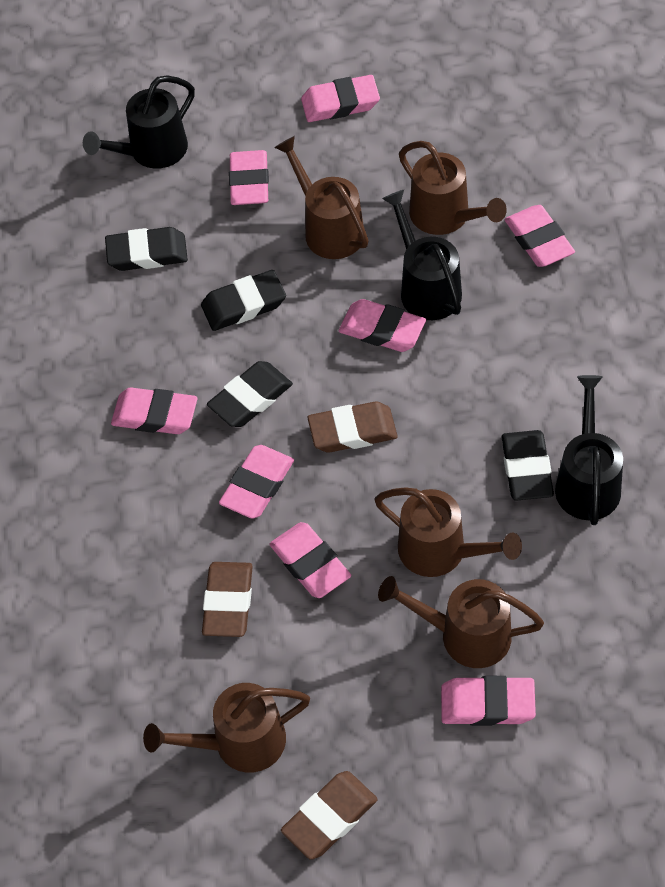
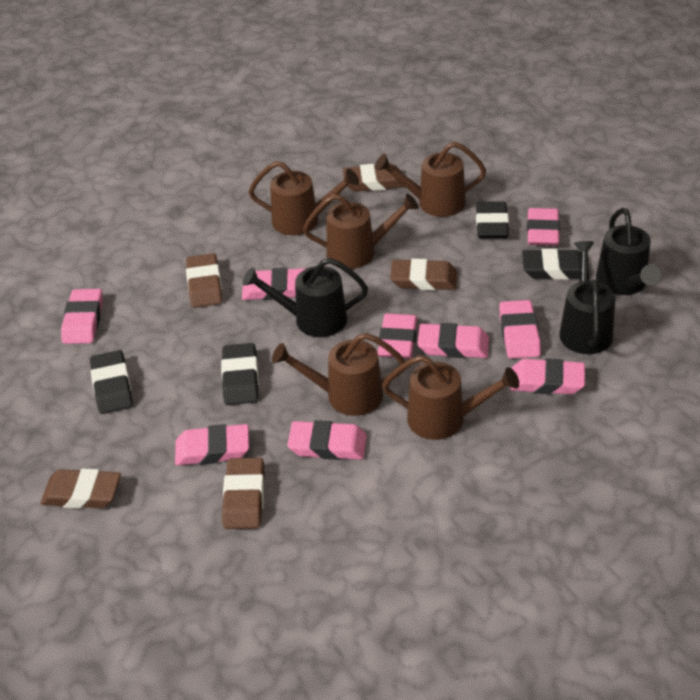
brown eraser: 3 -> 5
pink eraser: 8 -> 9

